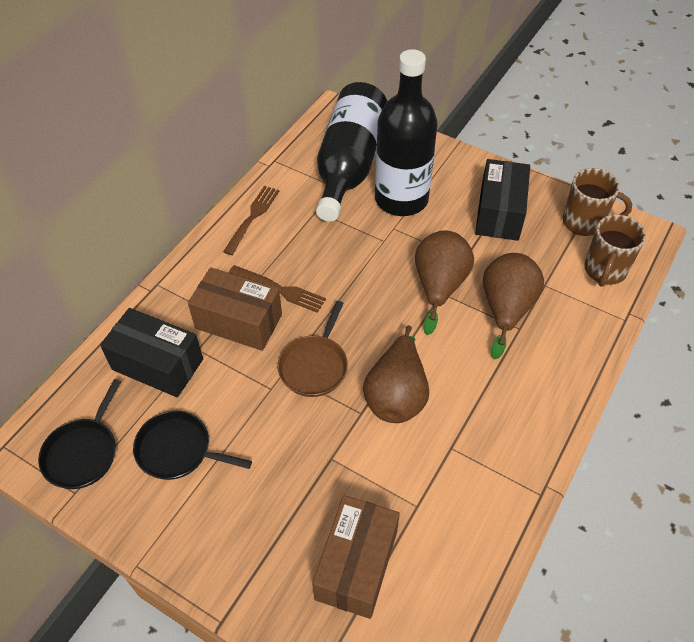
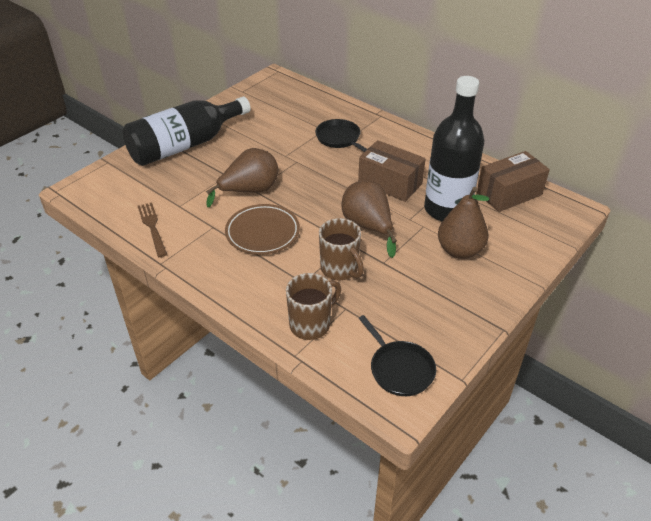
black box: 2 -> 0
brown fork: 2 -> 1
brown pan: 1 -> 0
brown plate: 0 -> 1

